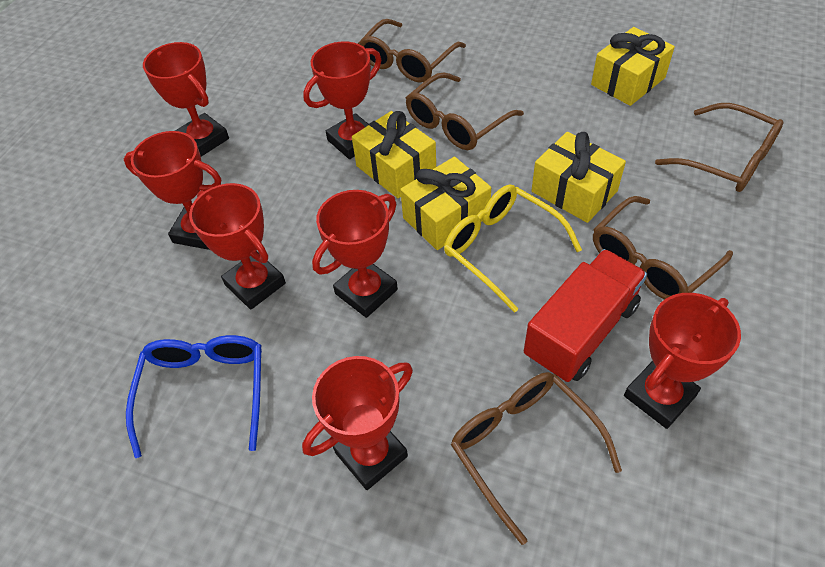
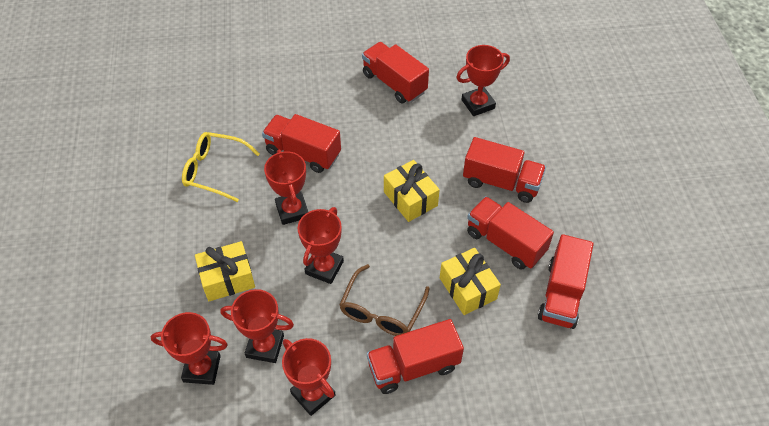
blue glasses: 1 -> 0
brown glasses: 5 -> 1
red trophy: 7 -> 6
red truck: 1 -> 6
yellow gift: 4 -> 3

